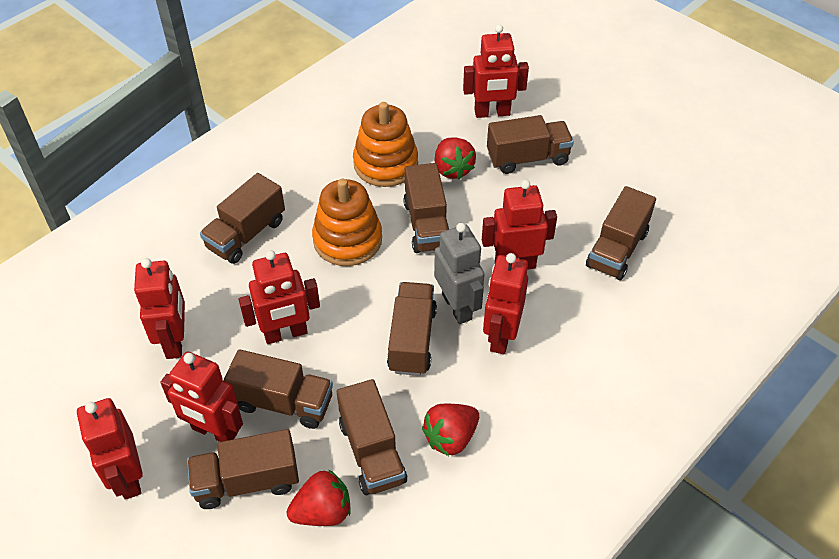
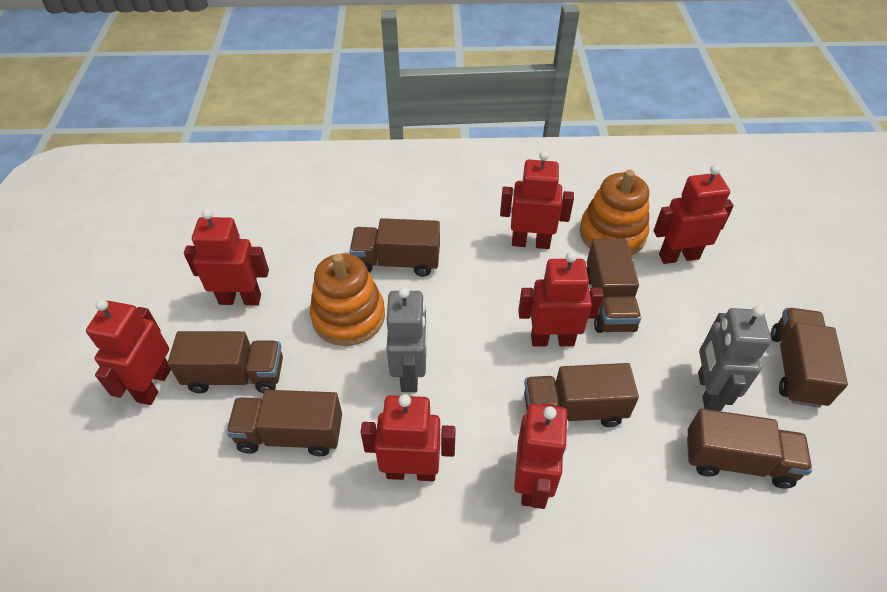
brown truck: 8 -> 7
grey robot: 1 -> 2
red strawberry: 3 -> 0

